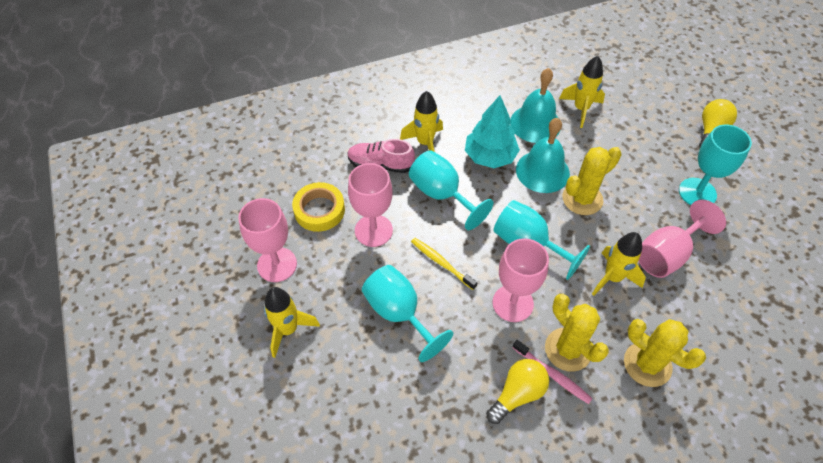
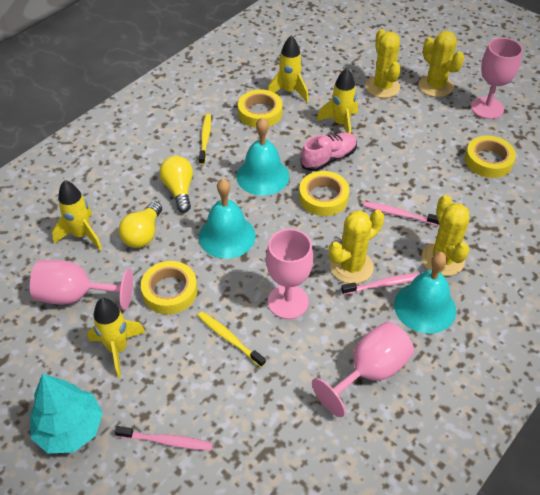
pink toothbrush: 1 -> 3
turquoise bell: 2 -> 3
turquoise goblet: 4 -> 0
yellow cactus: 3 -> 4
yellow tape: 1 -> 4
yellow toothbrush: 1 -> 2

